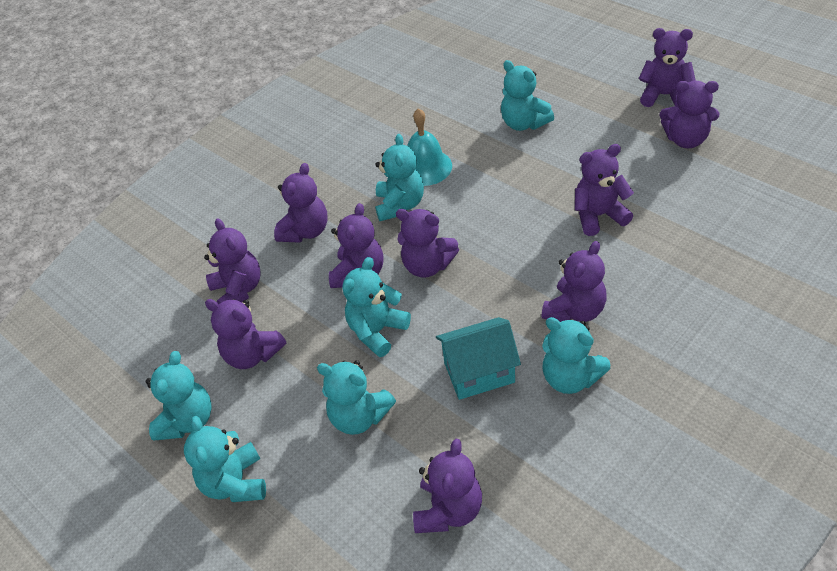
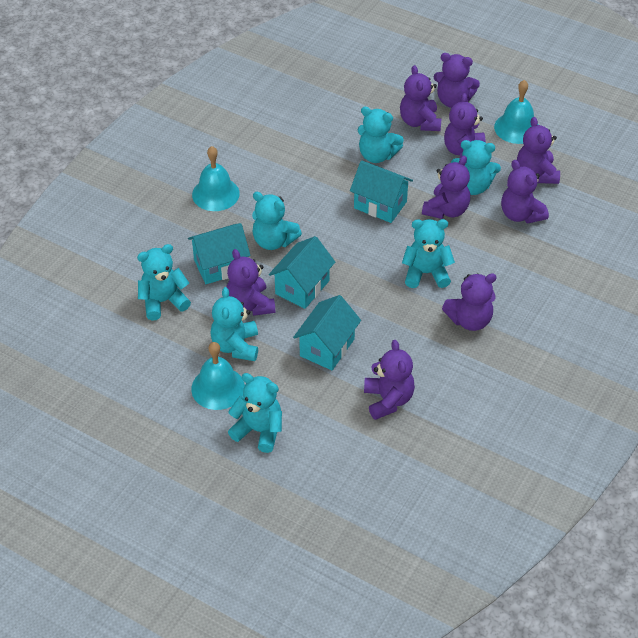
purple teddy bear: 10 -> 9
turquoise bell: 1 -> 3
turquoise house: 1 -> 4

